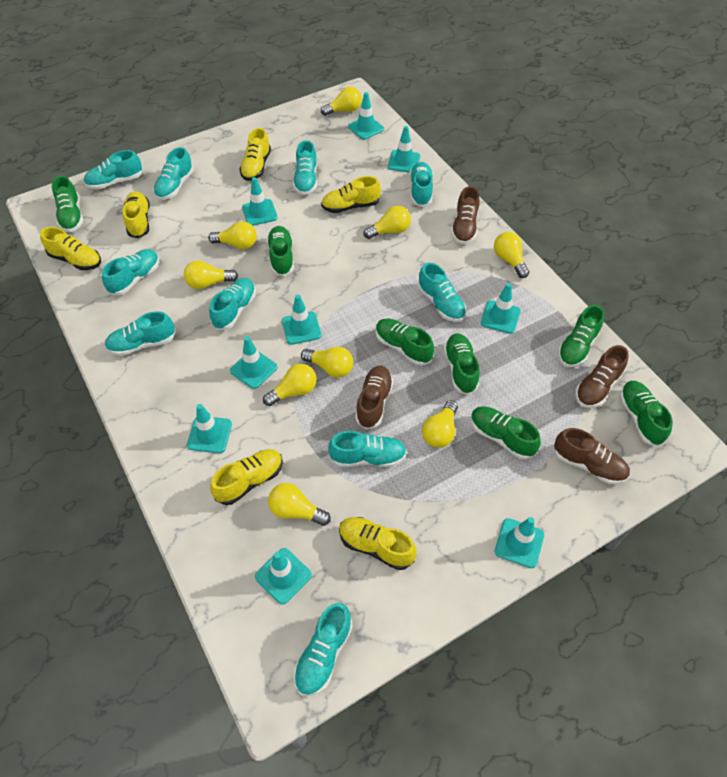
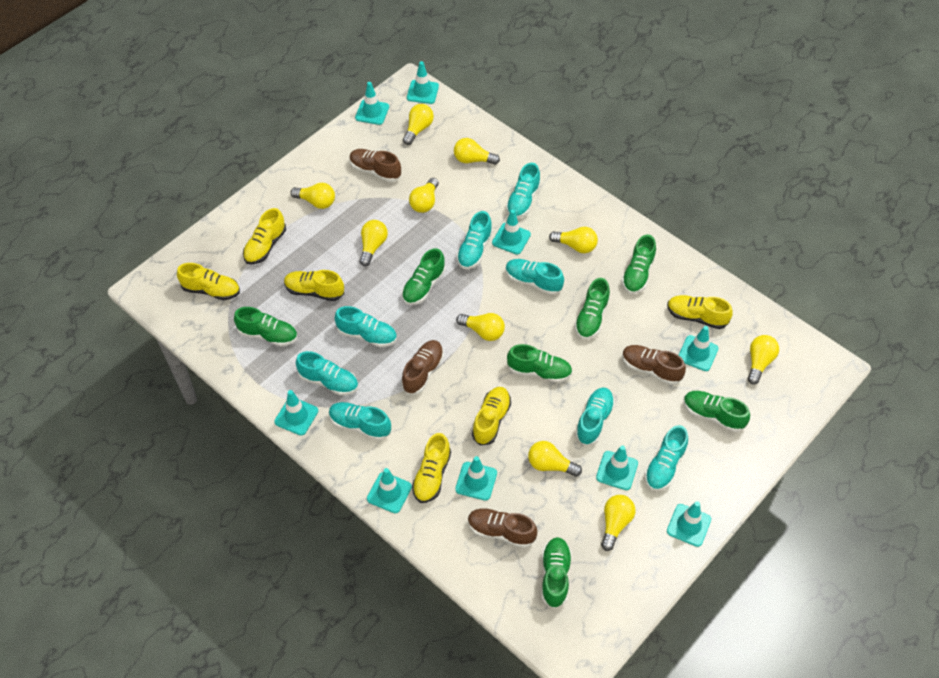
turquoise shoe: 10 -> 8
yellow light bulb: 9 -> 10

